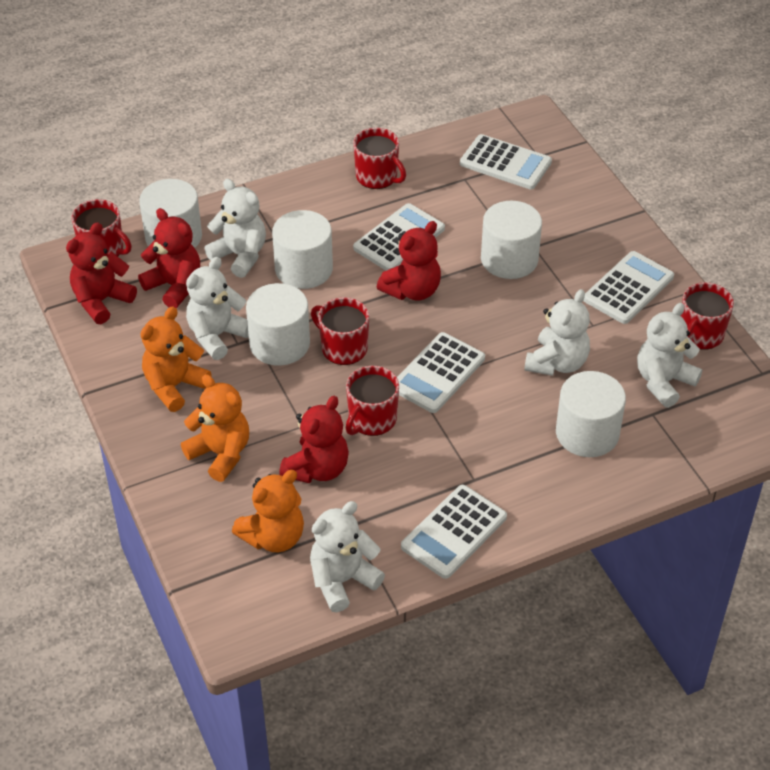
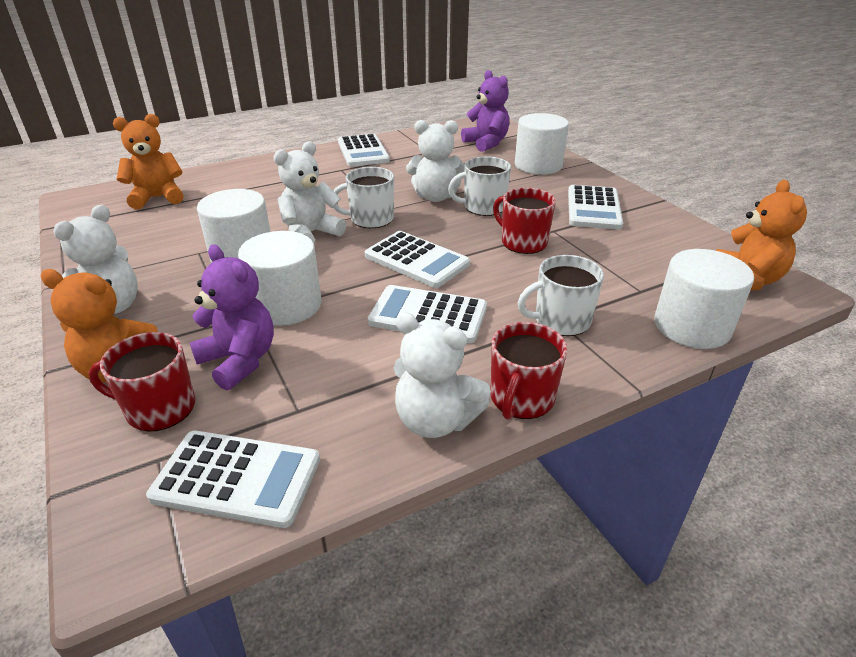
purple teddy bear: 0 -> 2
red mug: 5 -> 3
red teddy bear: 4 -> 0
white cylinder: 5 -> 4
white mug: 0 -> 3
white teddy bear: 5 -> 4

